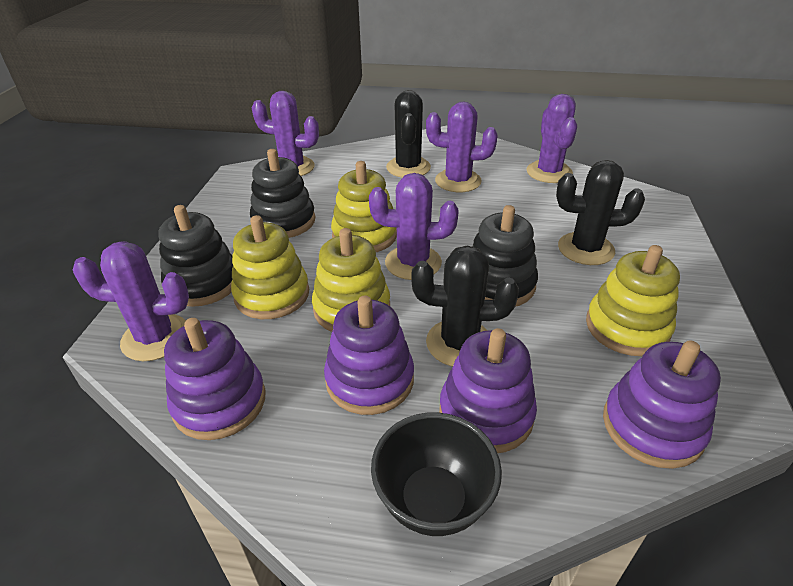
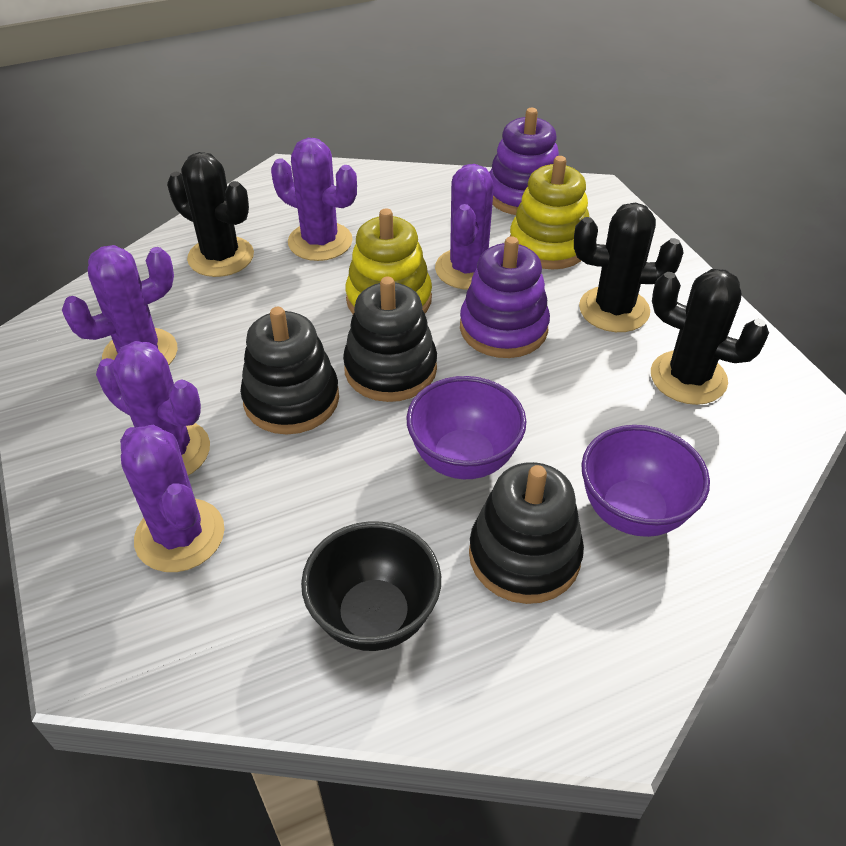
purple bowl: 0 -> 2
purple stacking toy: 4 -> 2
yellow stacking toy: 4 -> 2

